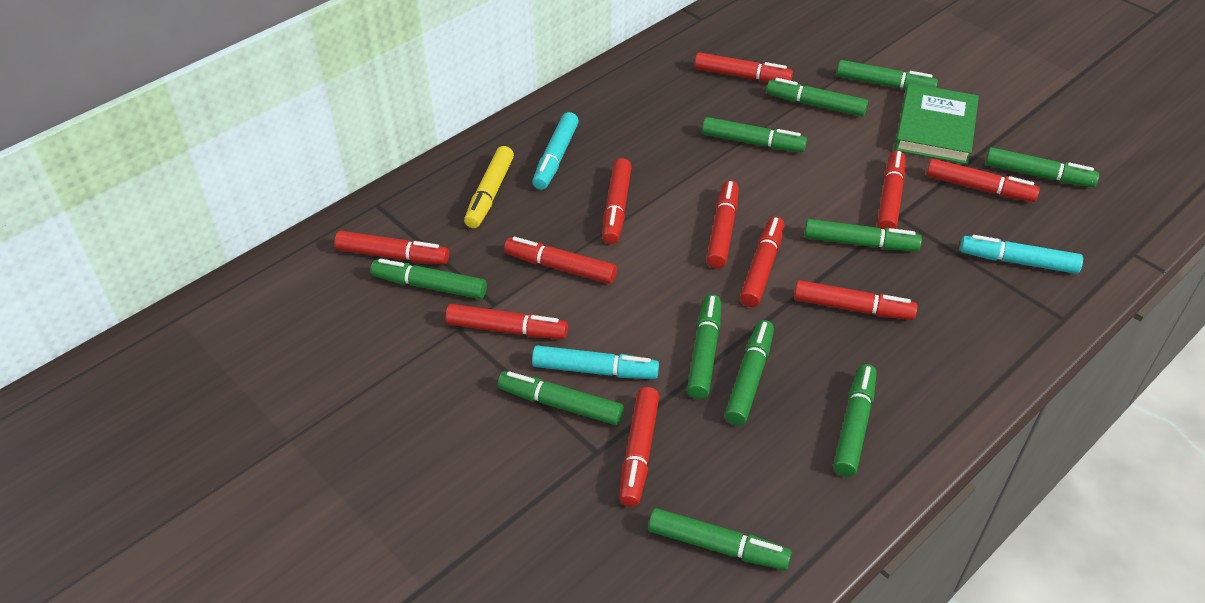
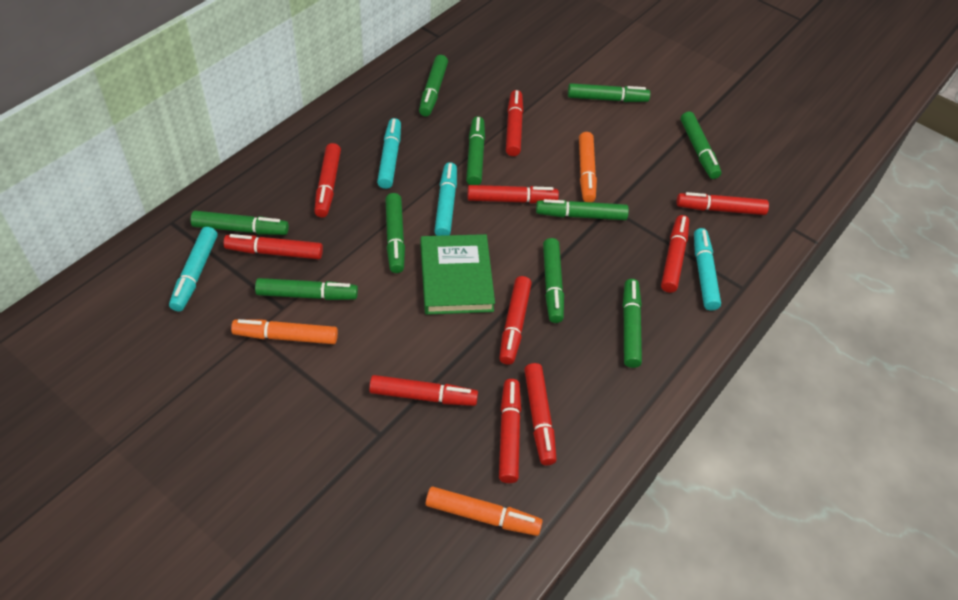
green marker: 11 -> 10
orange marker: 0 -> 3
red marker: 11 -> 10
turquoise marker: 3 -> 4
yellow marker: 1 -> 0

